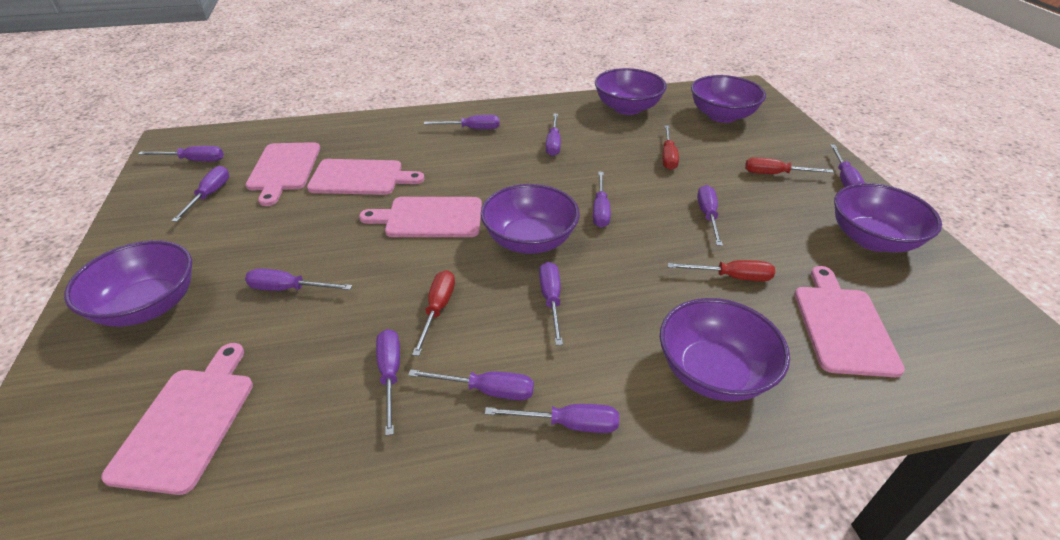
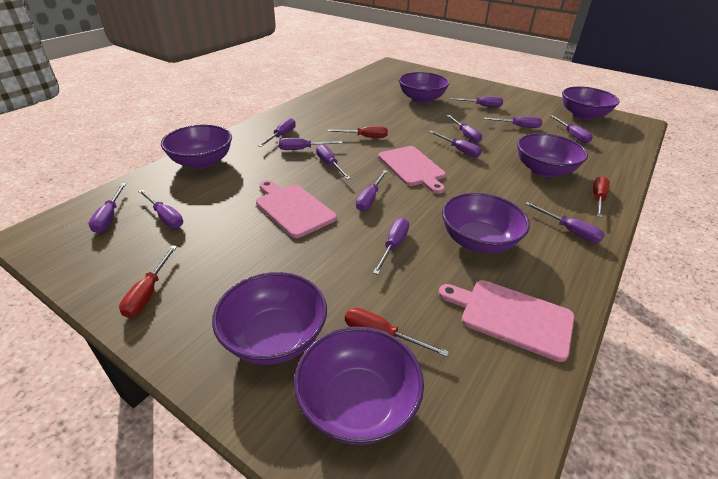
pink cutting board: 5 -> 3
purple bowl: 6 -> 7
purple screwdriver: 12 -> 13

